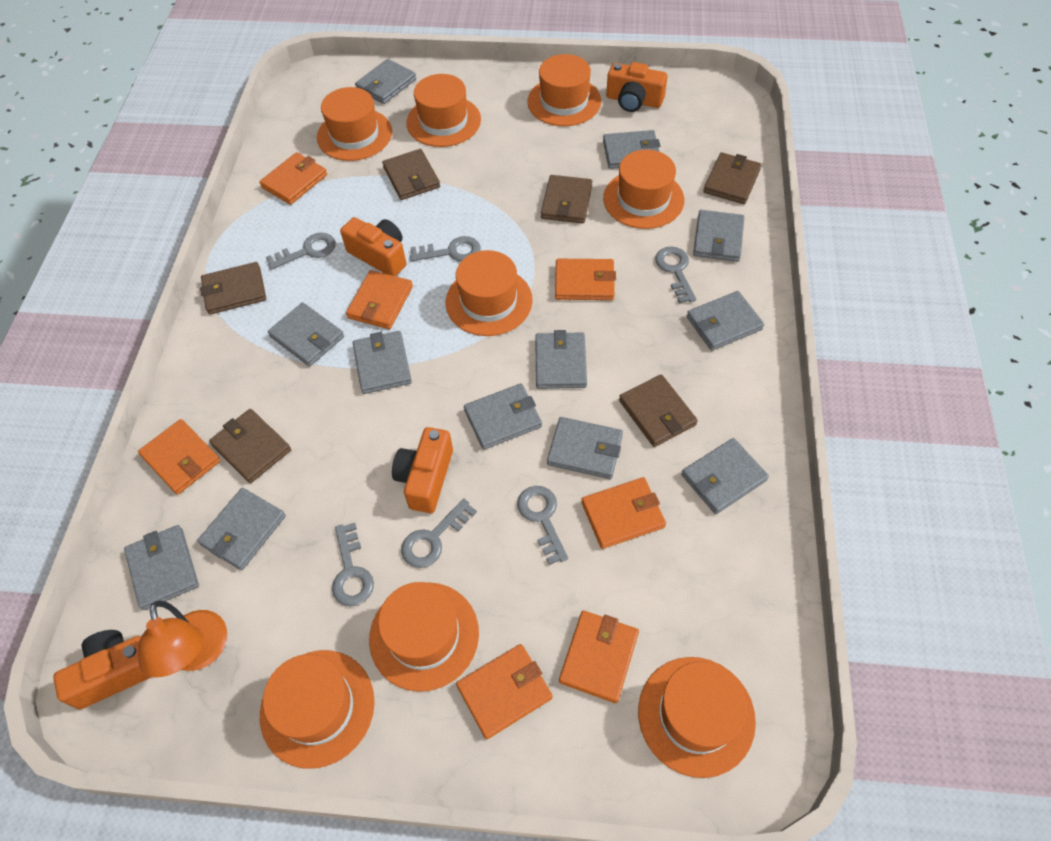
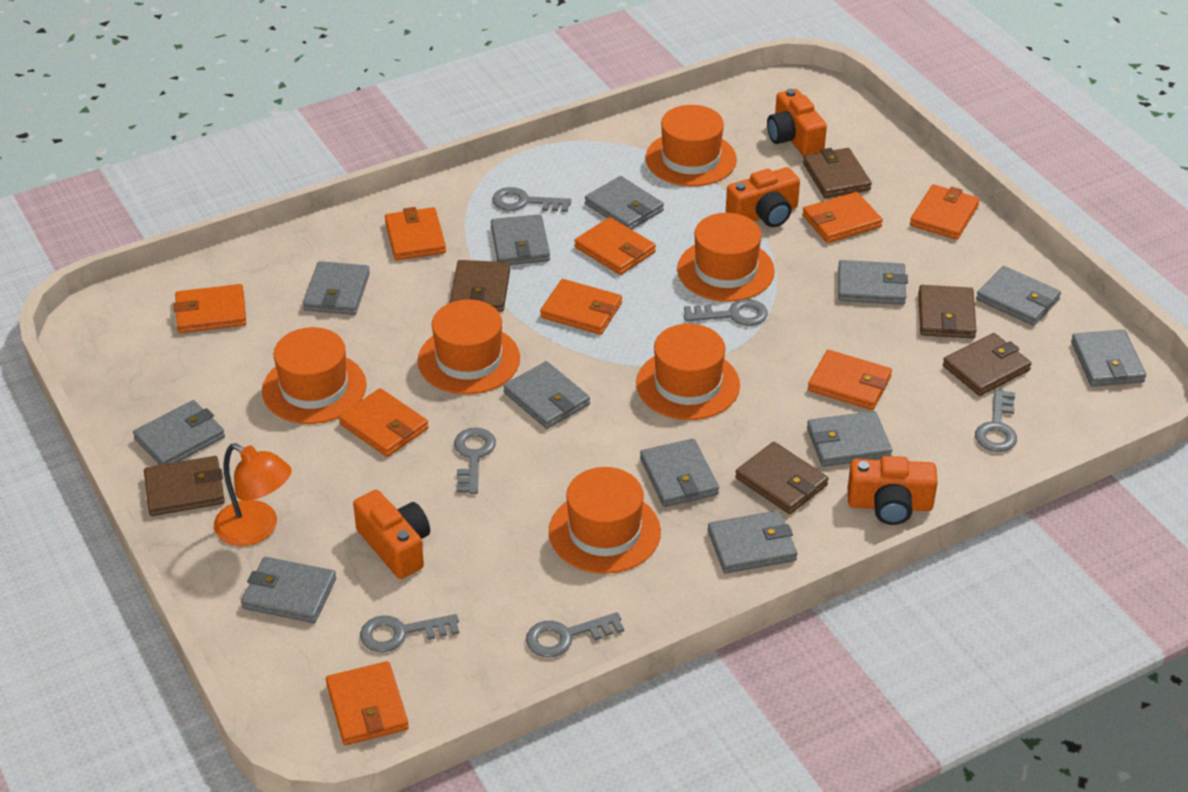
orange hat: 8 -> 6
orange wallet: 7 -> 9

